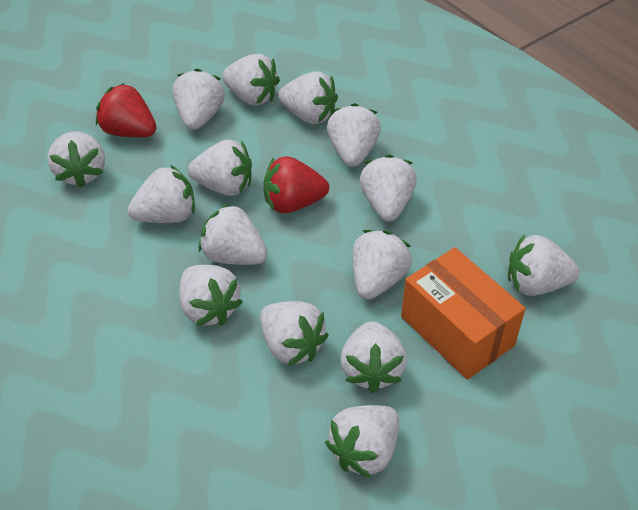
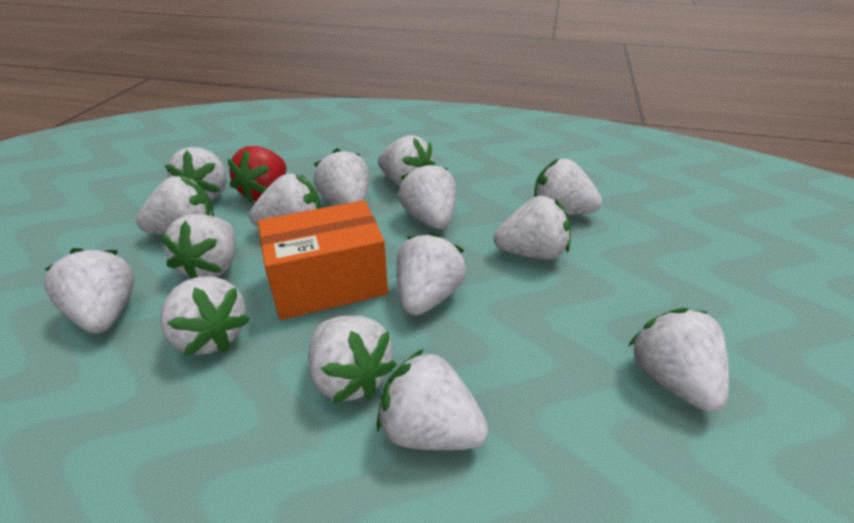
red strawberry: 2 -> 1

